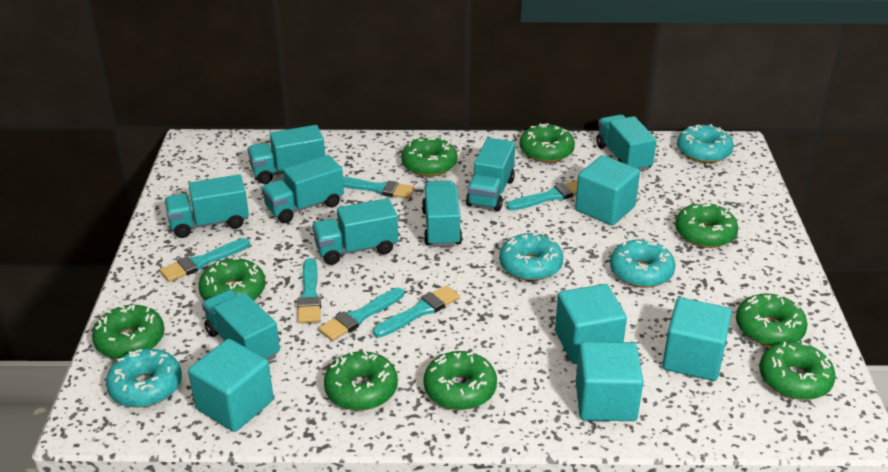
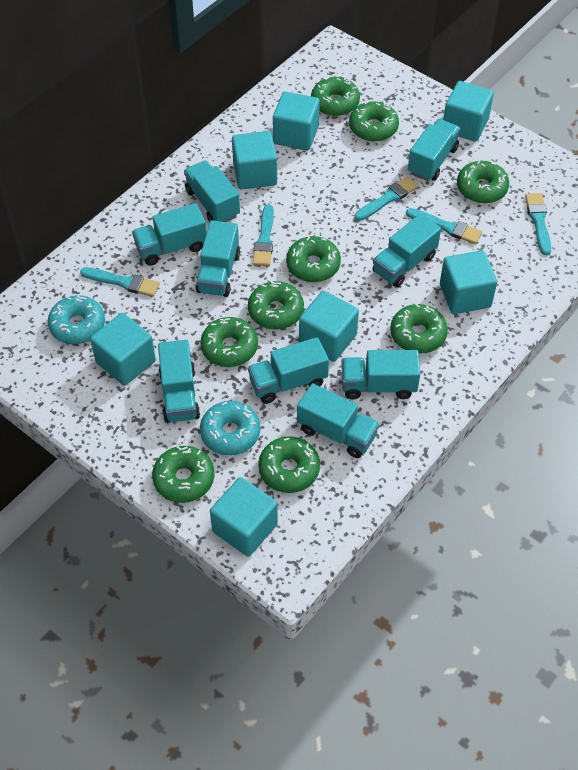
turquoise brush: 6 -> 5
turquoise cube: 5 -> 7
turquoise donut: 4 -> 2
turquoise truck: 8 -> 9

